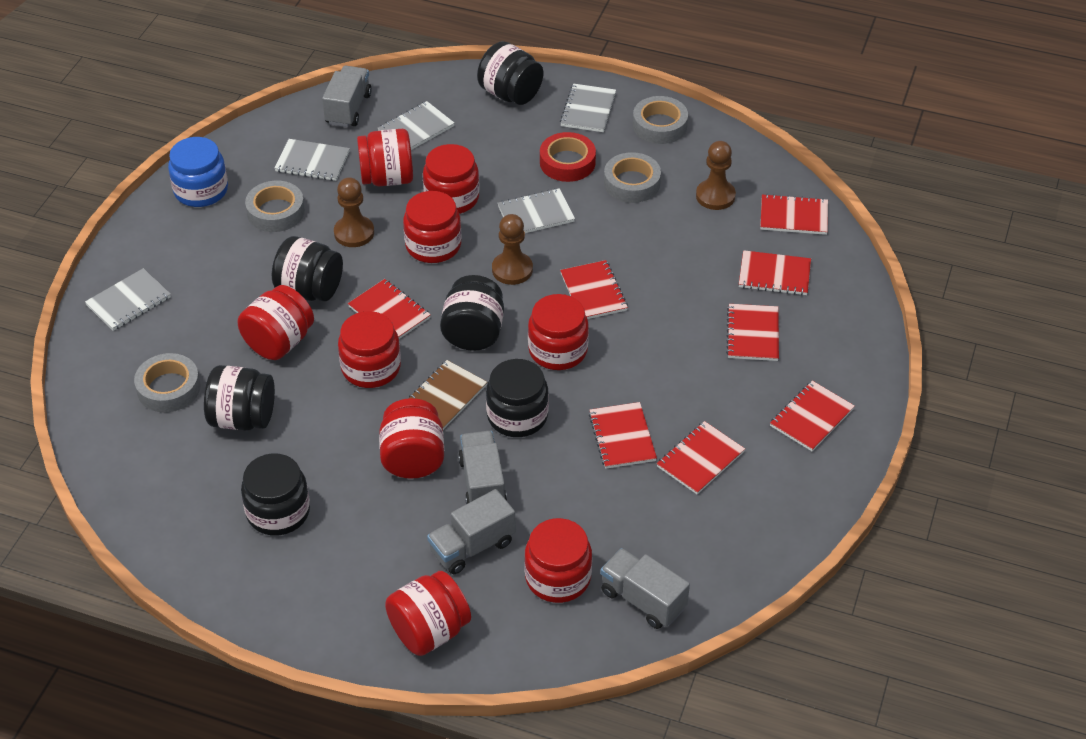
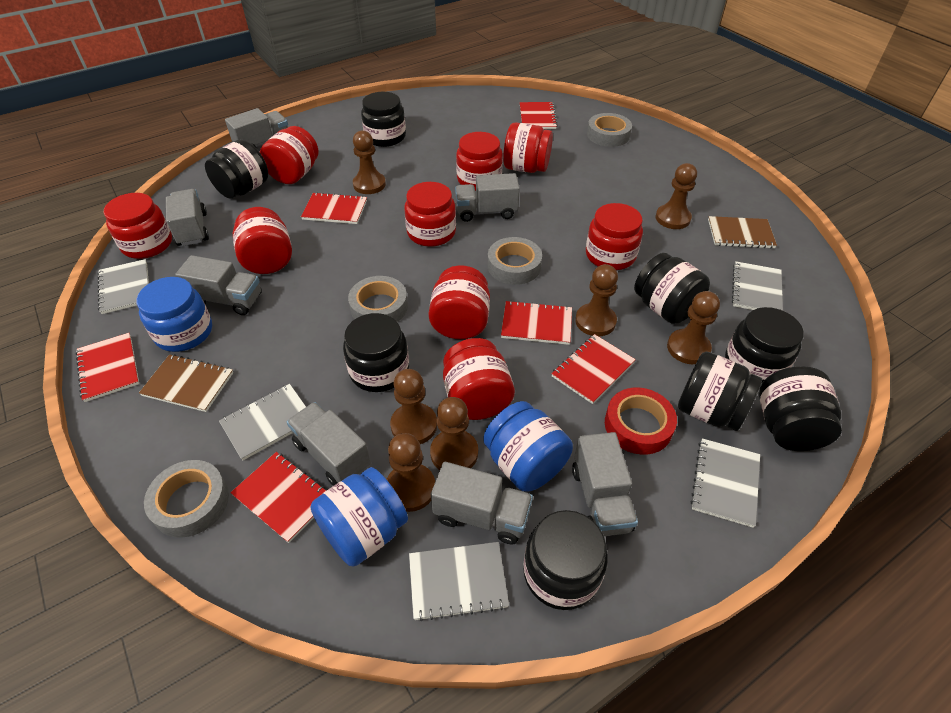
black jar: 6 -> 8
blue jar: 1 -> 3
brown notebook: 1 -> 2
brown pawn: 3 -> 7
grey truck: 4 -> 7
red notebook: 8 -> 6

